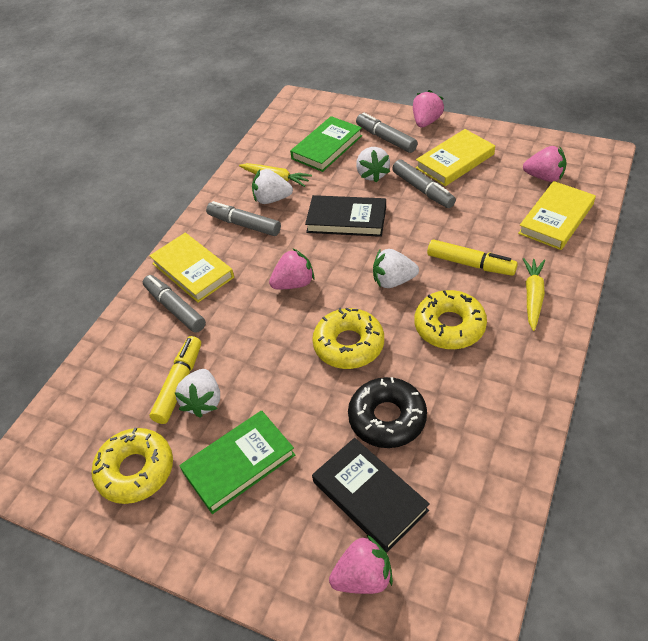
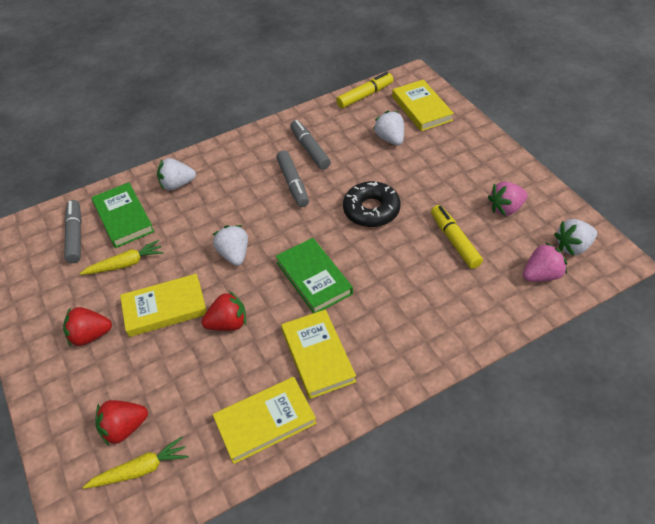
black book: 2 -> 0
grey marker: 4 -> 3
pink strawberry: 4 -> 2
red strawberry: 0 -> 3
yellow book: 3 -> 4
yellow donut: 3 -> 0

